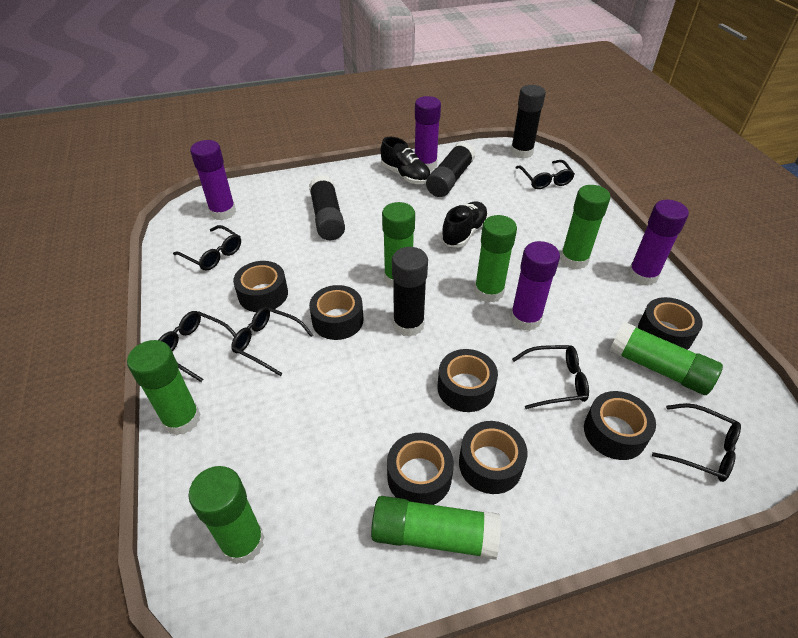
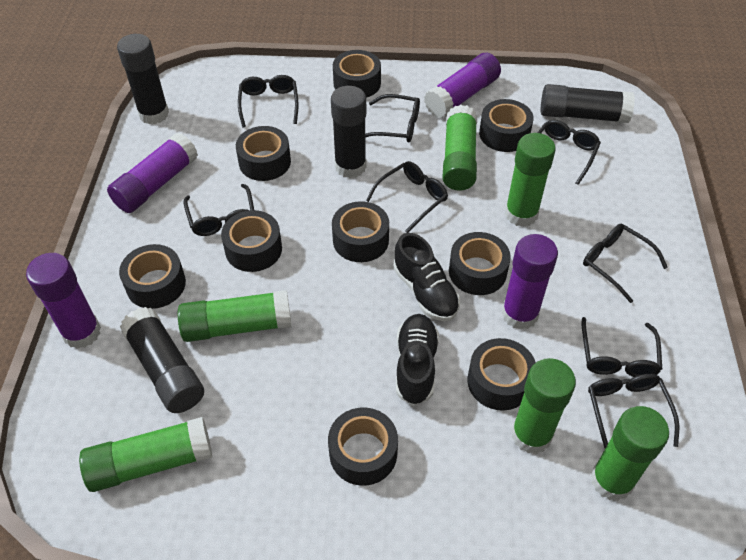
black glasses: 6 -> 8
black tape: 7 -> 9
green glue stick: 7 -> 6

